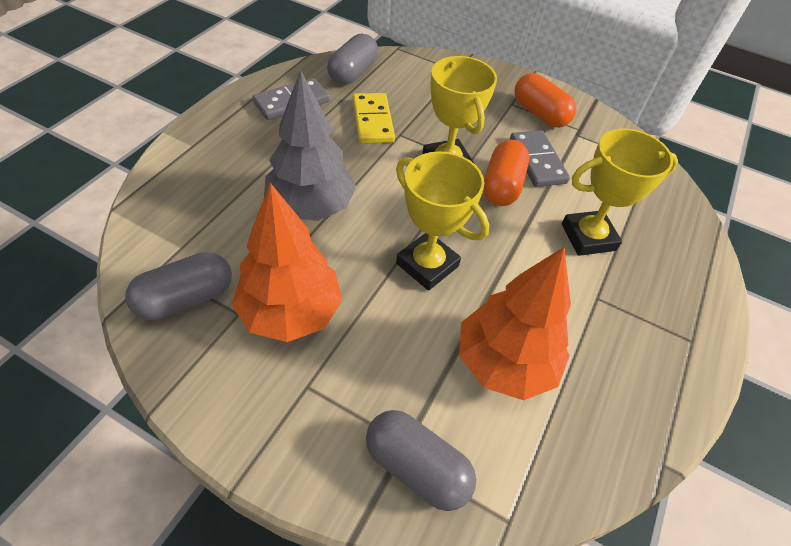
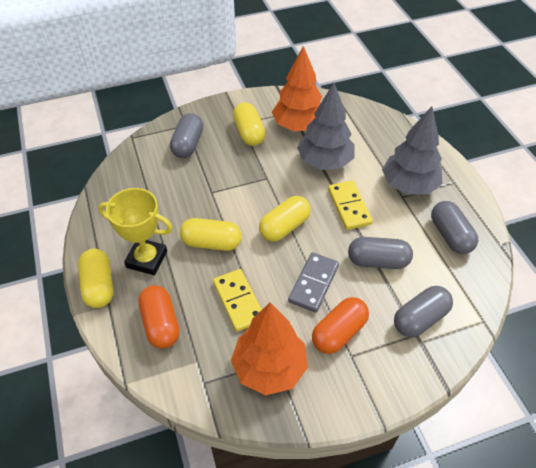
grey capsule: 3 -> 4
grey domino: 2 -> 1
grey tree: 1 -> 2
yellow capsule: 0 -> 4
yellow domino: 1 -> 2
yellow trophy: 3 -> 1

